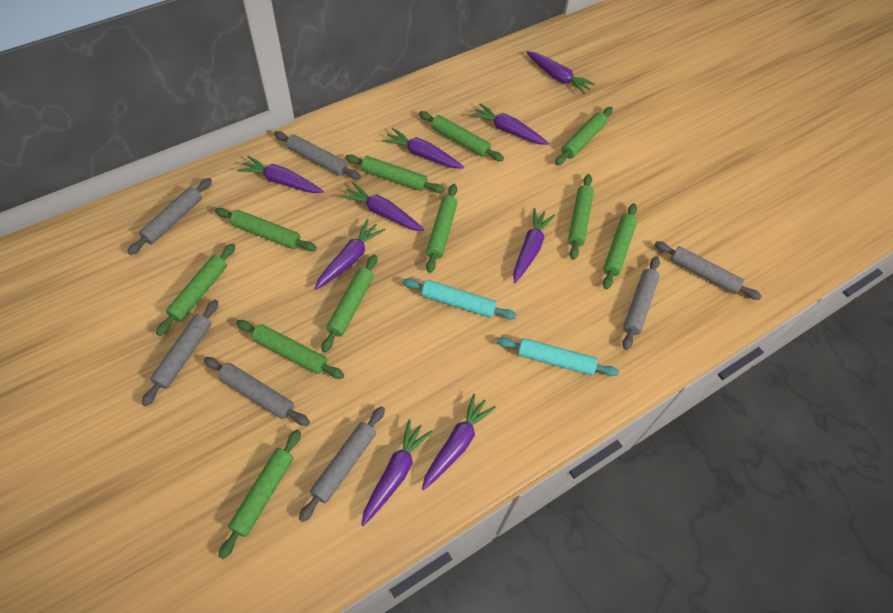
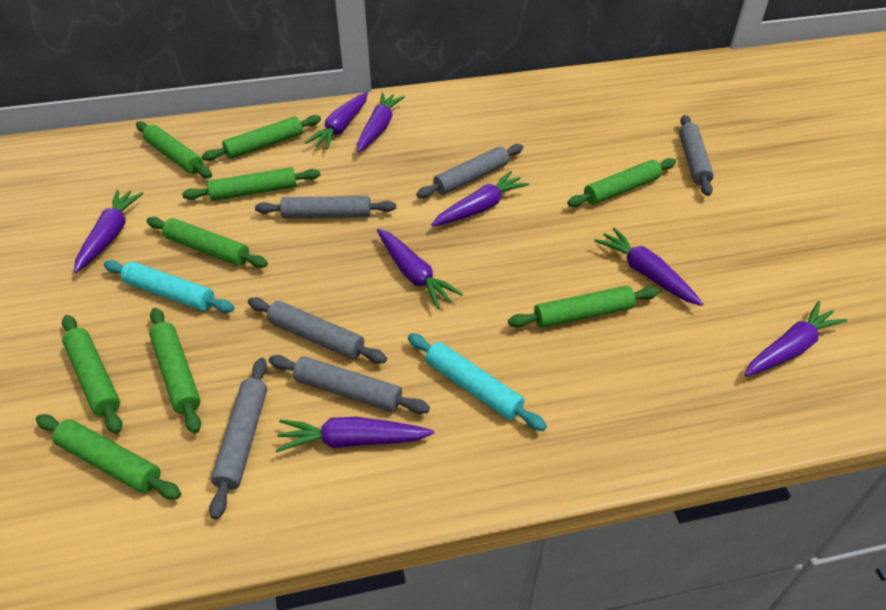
green rolling pin: 11 -> 9
grey rolling pin: 7 -> 6
purple carrot: 9 -> 8

